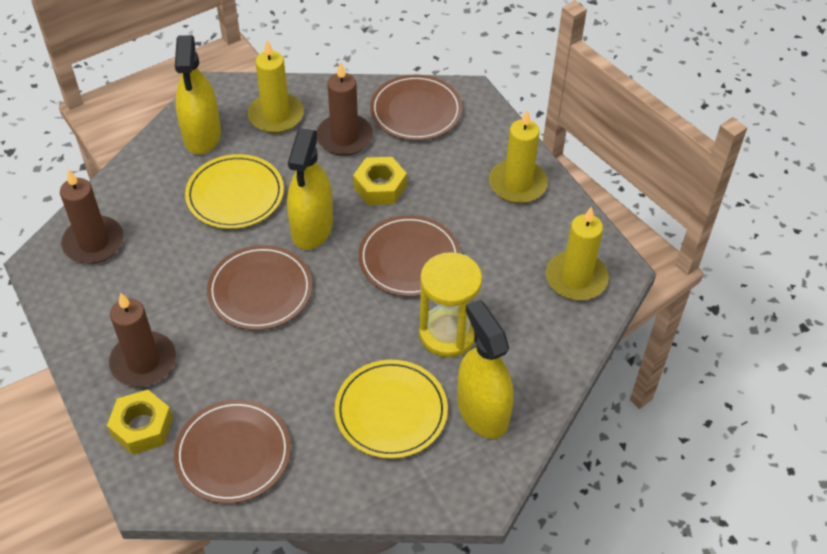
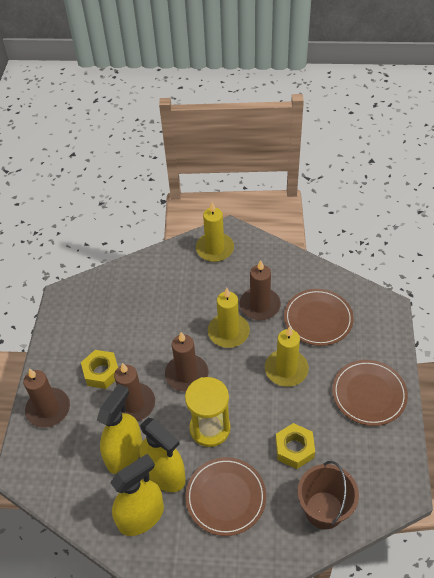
brown bucket: 0 -> 1
brown candle: 3 -> 4
brown plate: 4 -> 3
yellow plate: 2 -> 0

